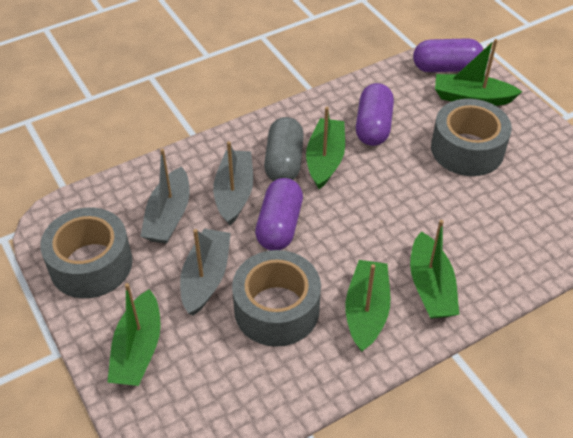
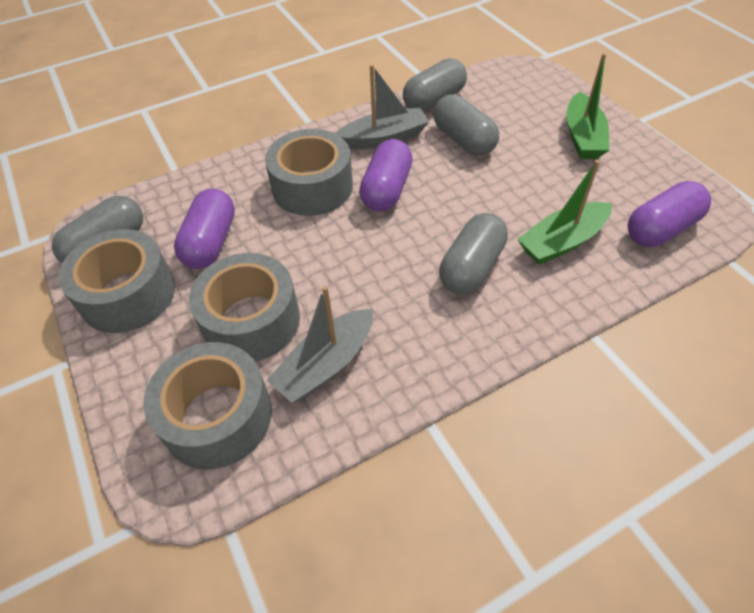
green boat: 5 -> 2
grey boat: 3 -> 2
grey capsule: 1 -> 4
grey tape: 3 -> 4

